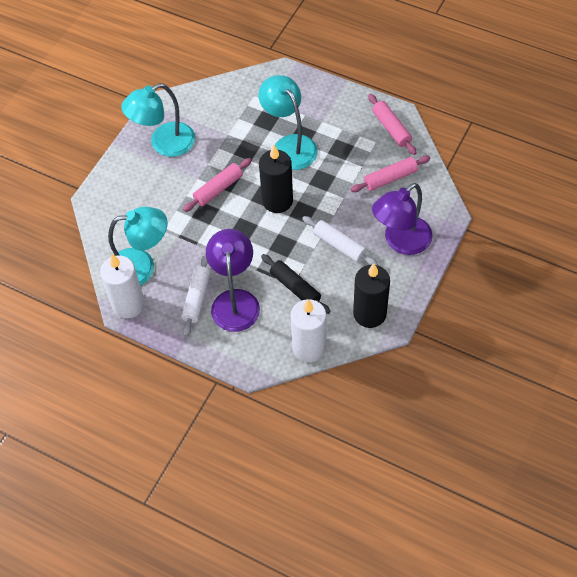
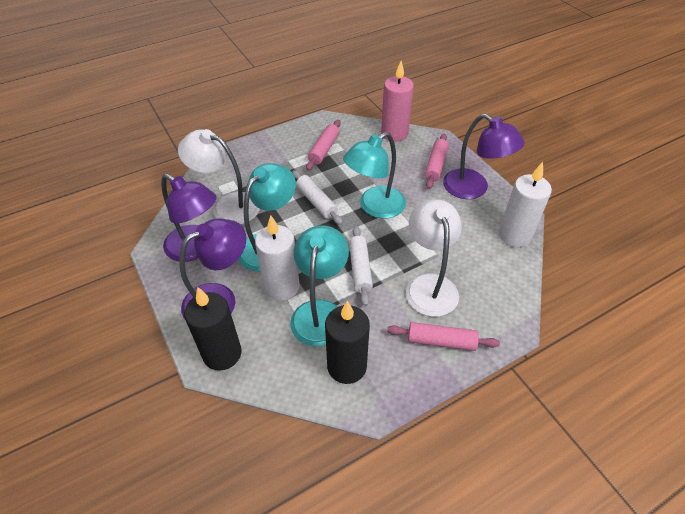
black rolling pin: 1 -> 0
pink candle: 0 -> 1
purple lamp: 2 -> 3
white lamp: 0 -> 2

